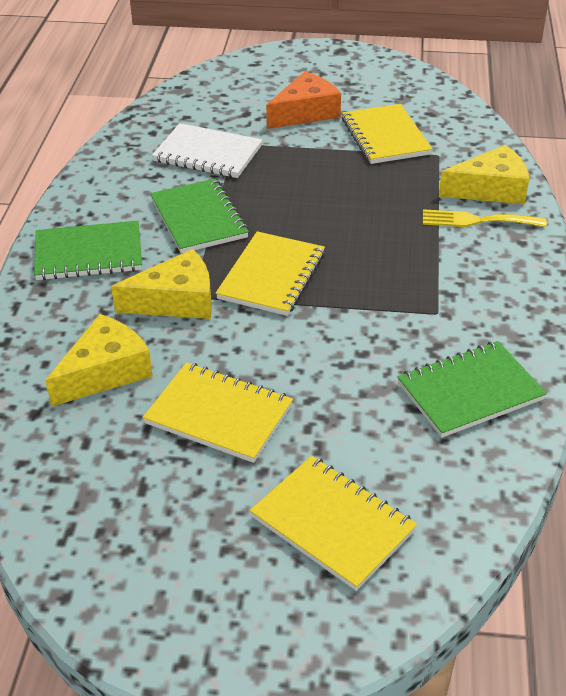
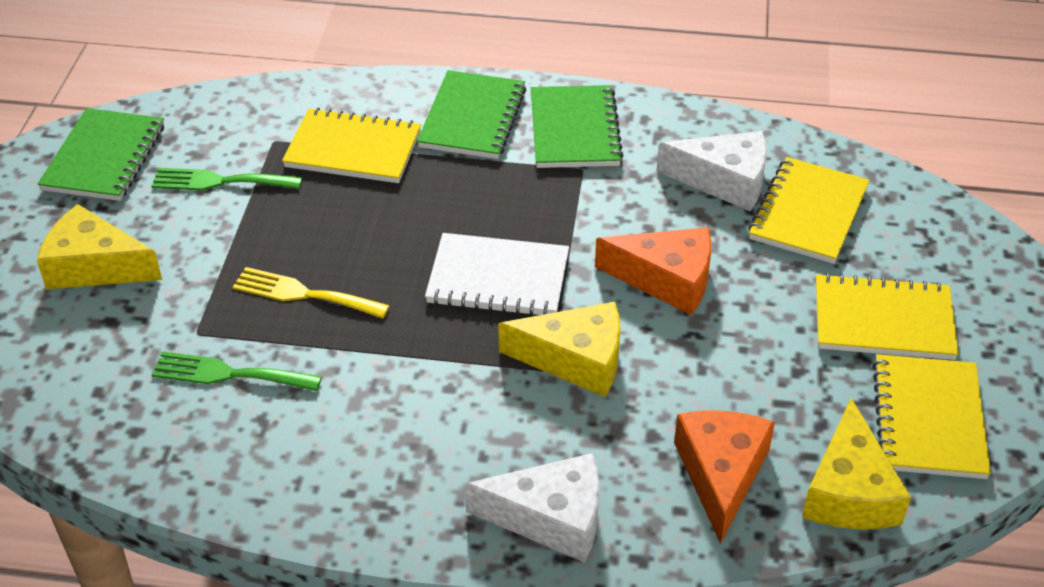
green fork: 0 -> 2
orange cheese: 1 -> 2
white cheese: 0 -> 2

